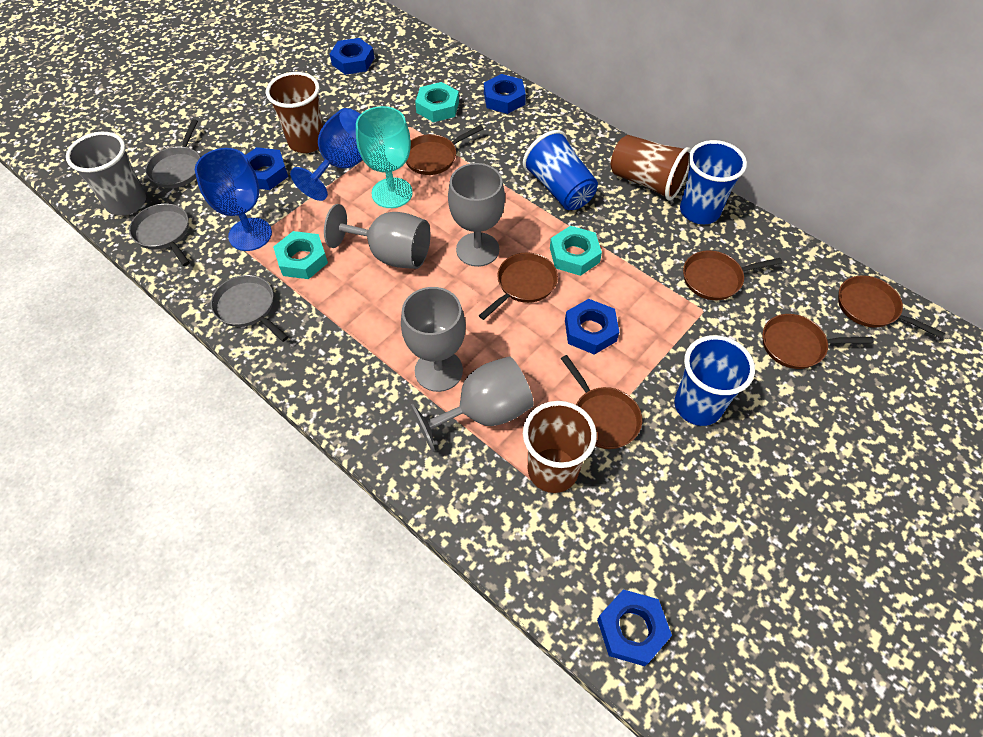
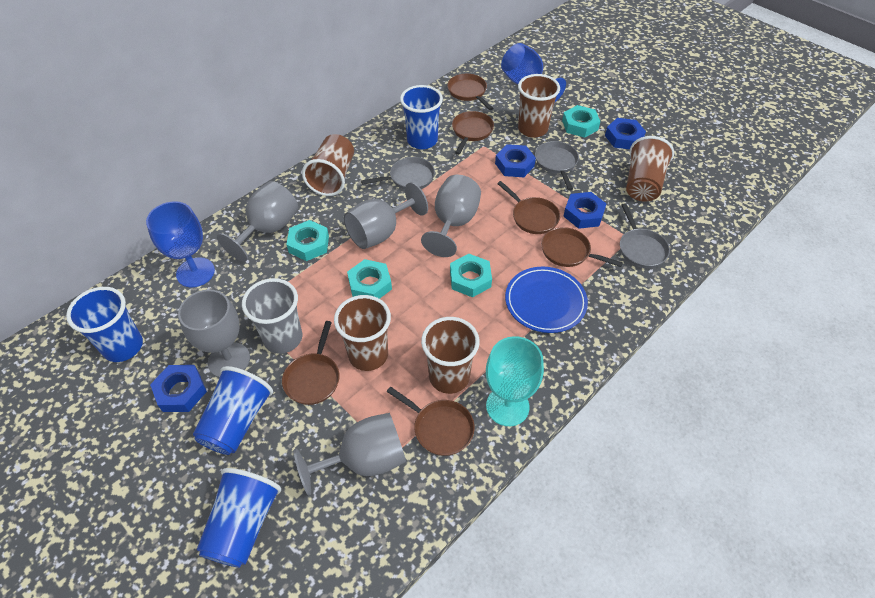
blue cup: 3 -> 4
blue nut: 5 -> 4
blue plate: 0 -> 1
brown cup: 3 -> 5
grey goblet: 4 -> 5
turquoise nut: 3 -> 4

